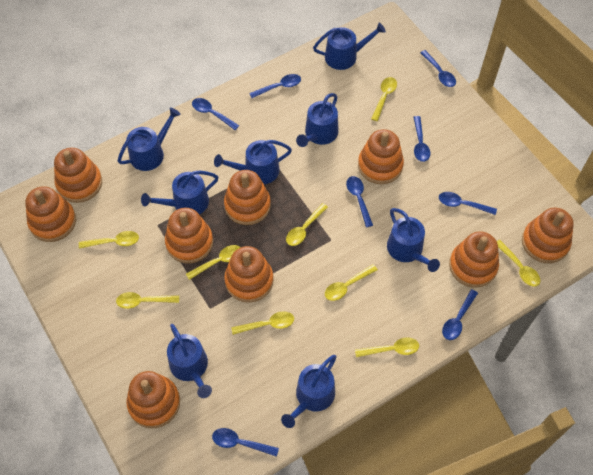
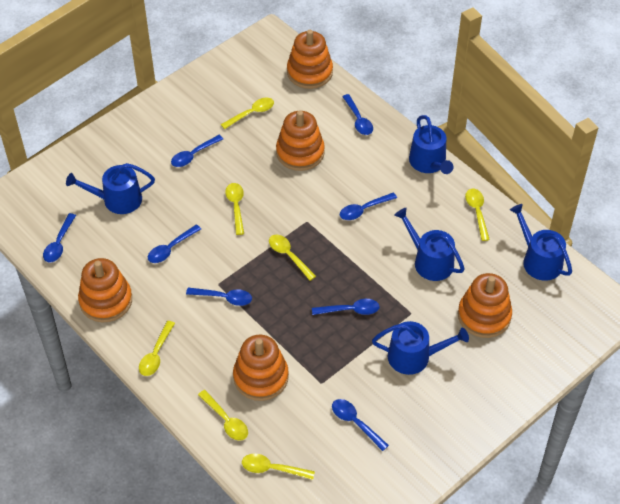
blue watering can: 8 -> 5
orange stacking toy: 9 -> 5
yellow spoon: 9 -> 7

